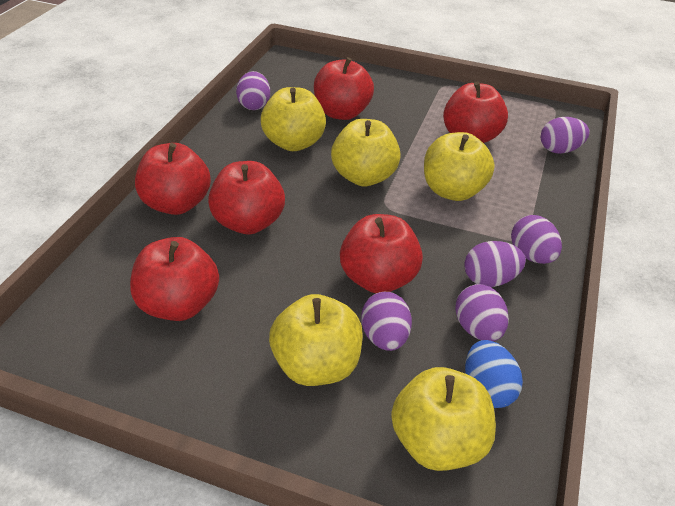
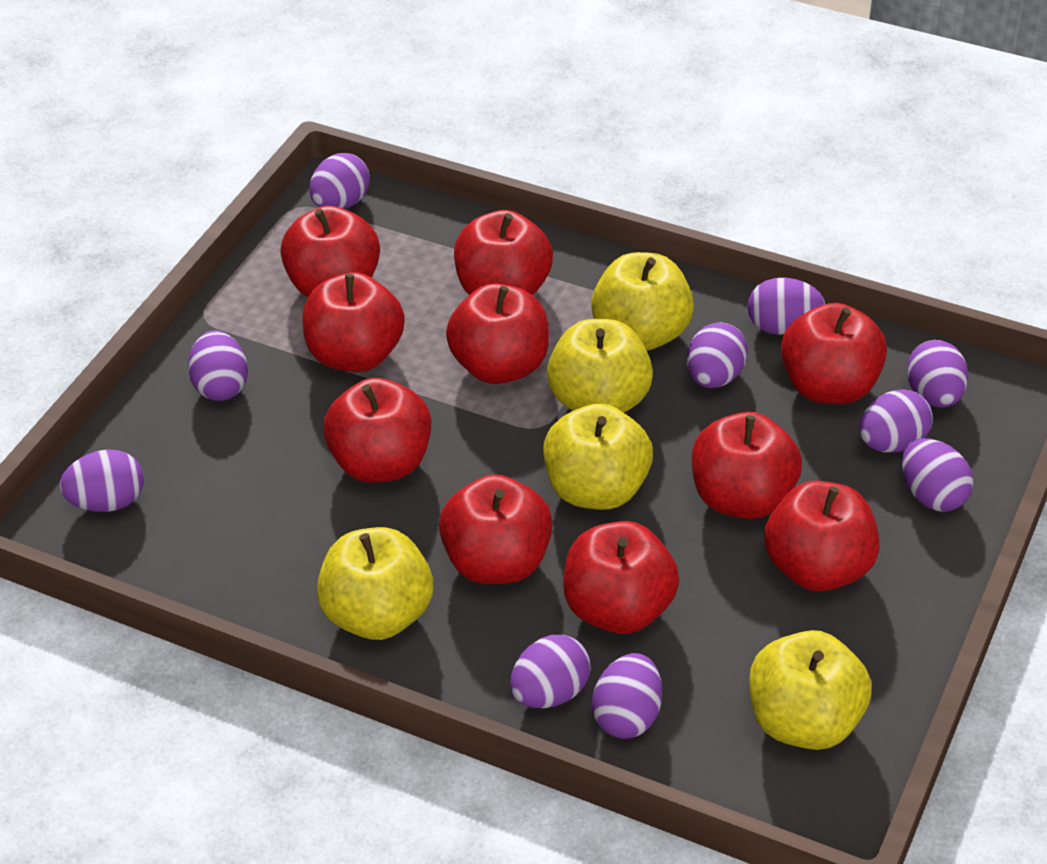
blue egg: 1 -> 0
purple egg: 6 -> 10
red apple: 6 -> 10

